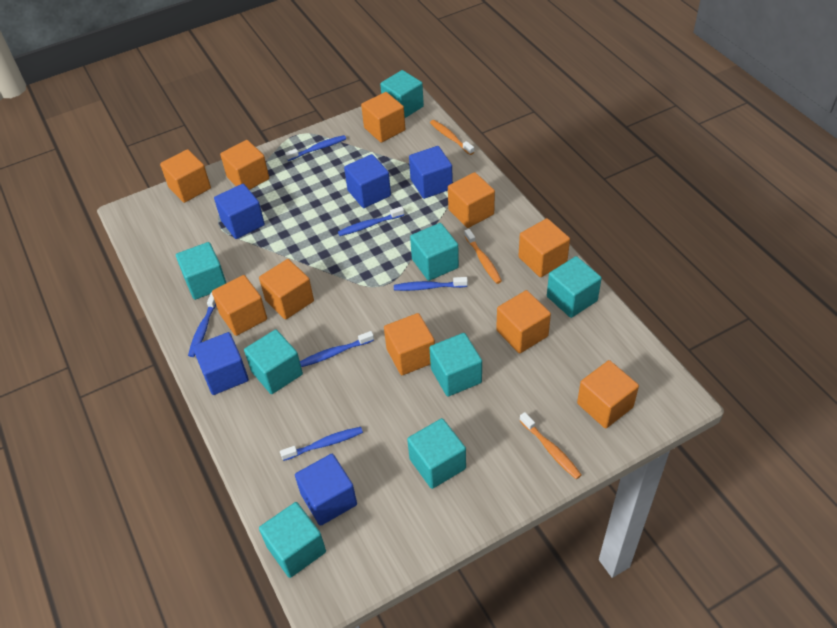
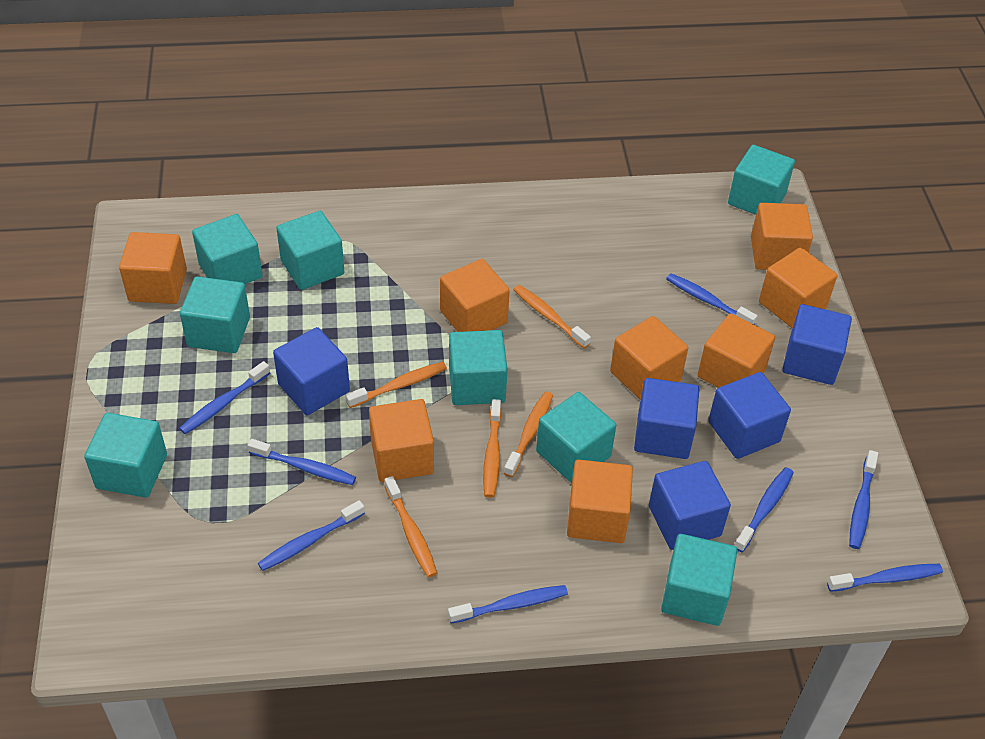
blue toothbrush: 6 -> 8
orange cube: 10 -> 8
orange toothbrush: 3 -> 5

